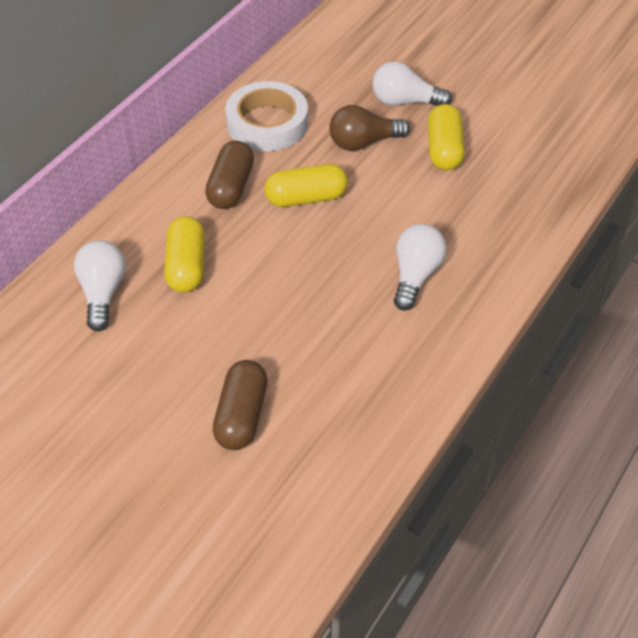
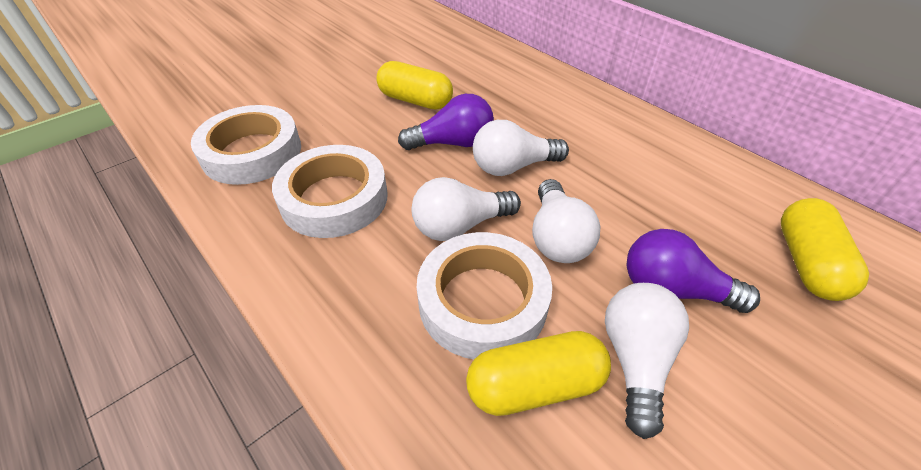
brown capsule: 2 -> 0
brown light bulb: 1 -> 0
purple light bulb: 0 -> 2
white light bulb: 3 -> 4
white tape: 1 -> 3

